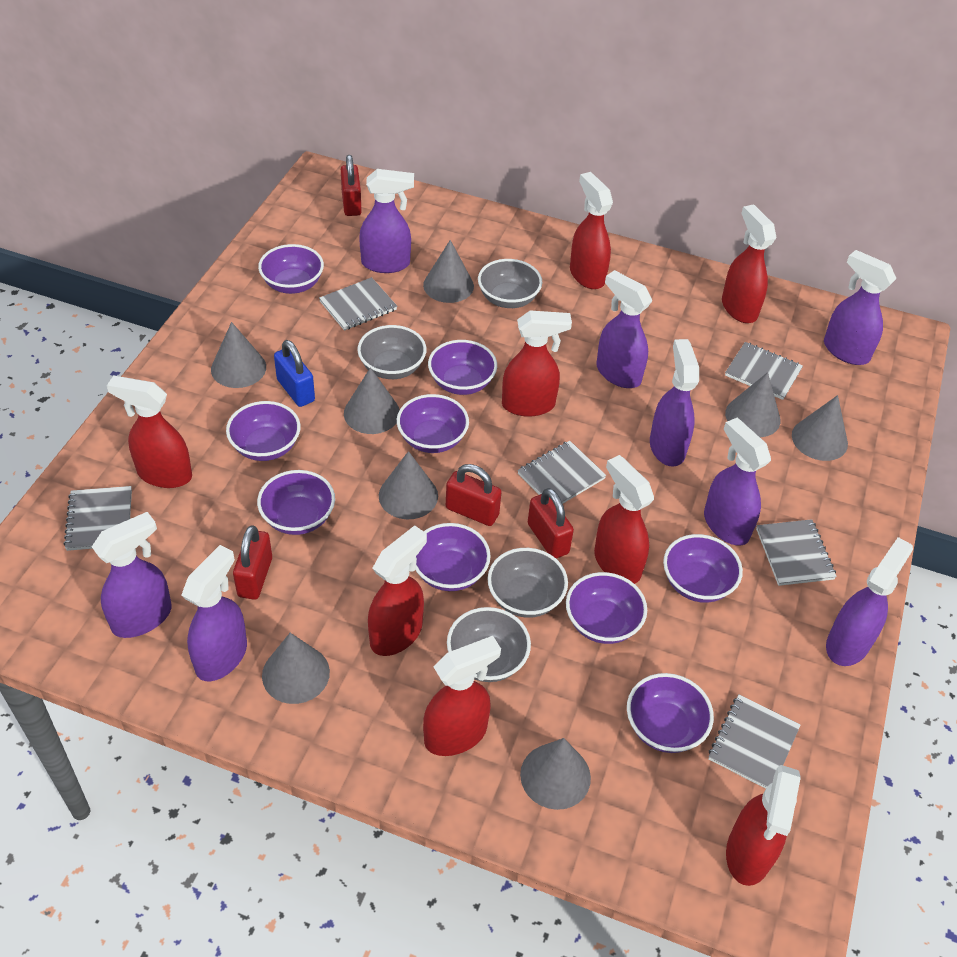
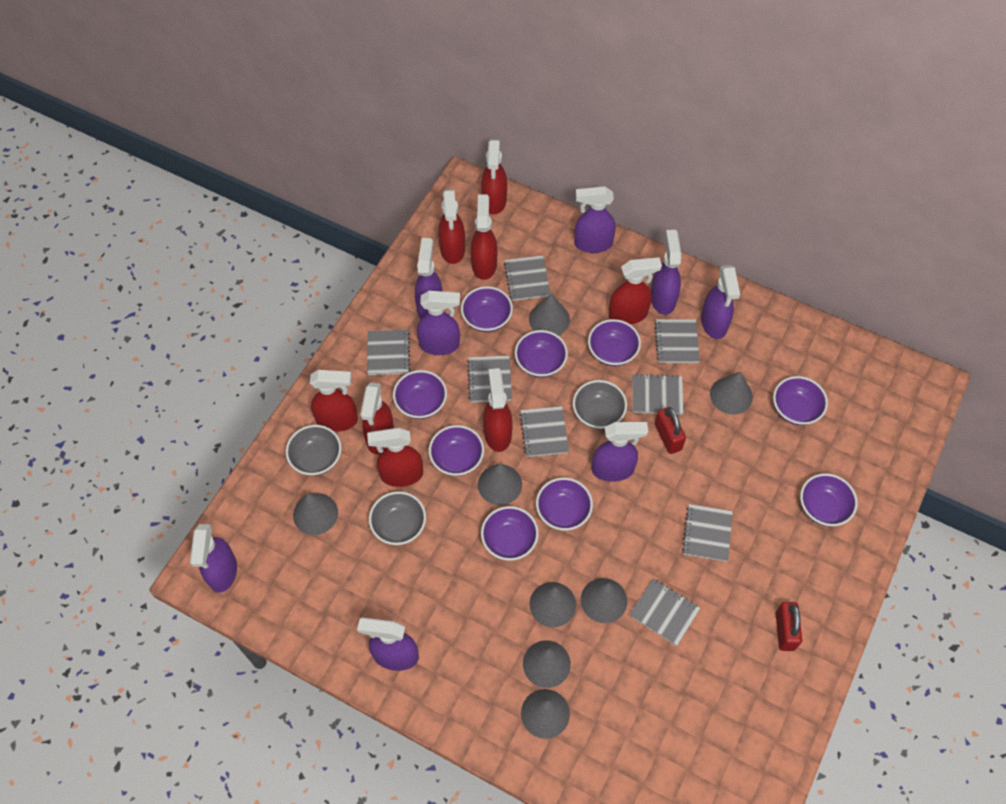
blue padlock: 1 -> 0
grey bowl: 4 -> 3
grey notebook: 6 -> 8
red padlock: 4 -> 2

